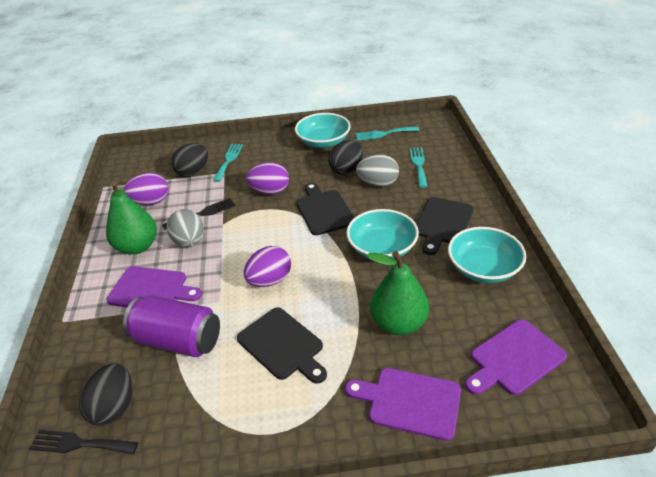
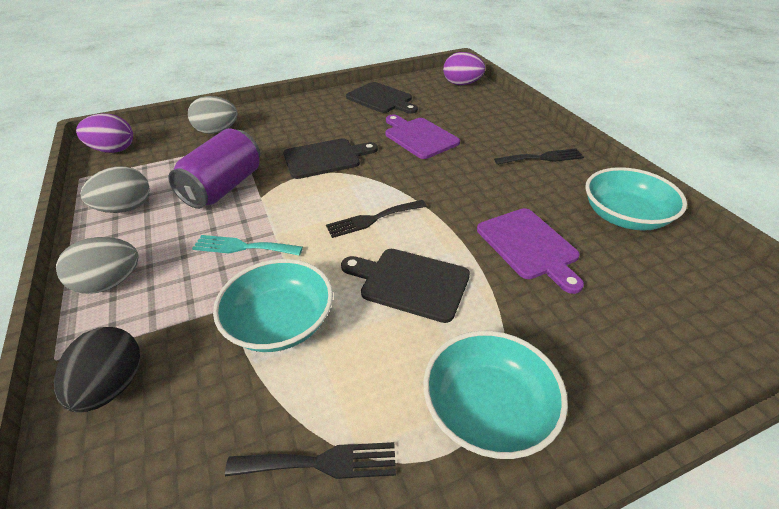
black egg: 3 -> 1
black fork: 2 -> 3
green pear: 2 -> 0
grey egg: 2 -> 3
purple cutting board: 3 -> 2
purple egg: 3 -> 2
turquoise fork: 3 -> 1

